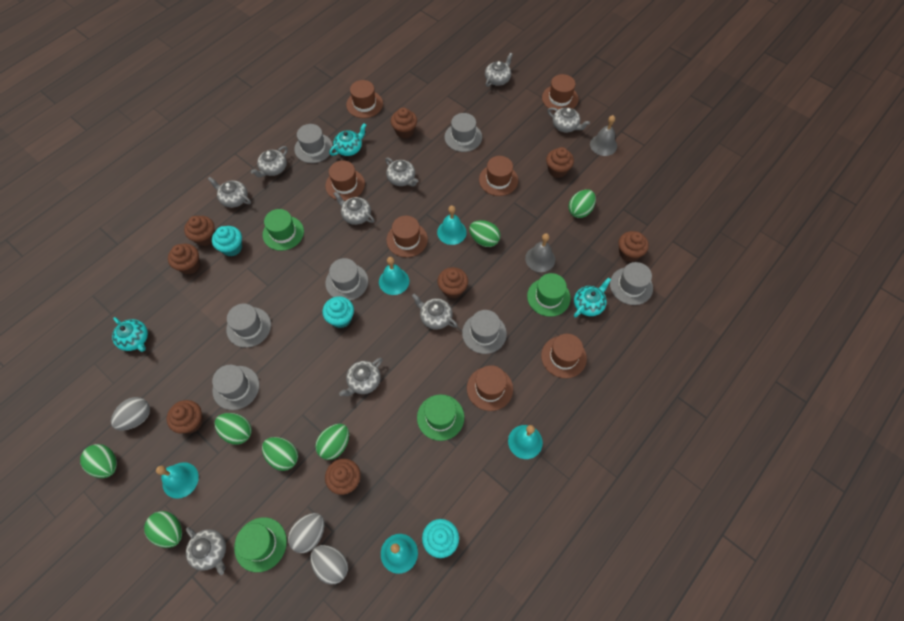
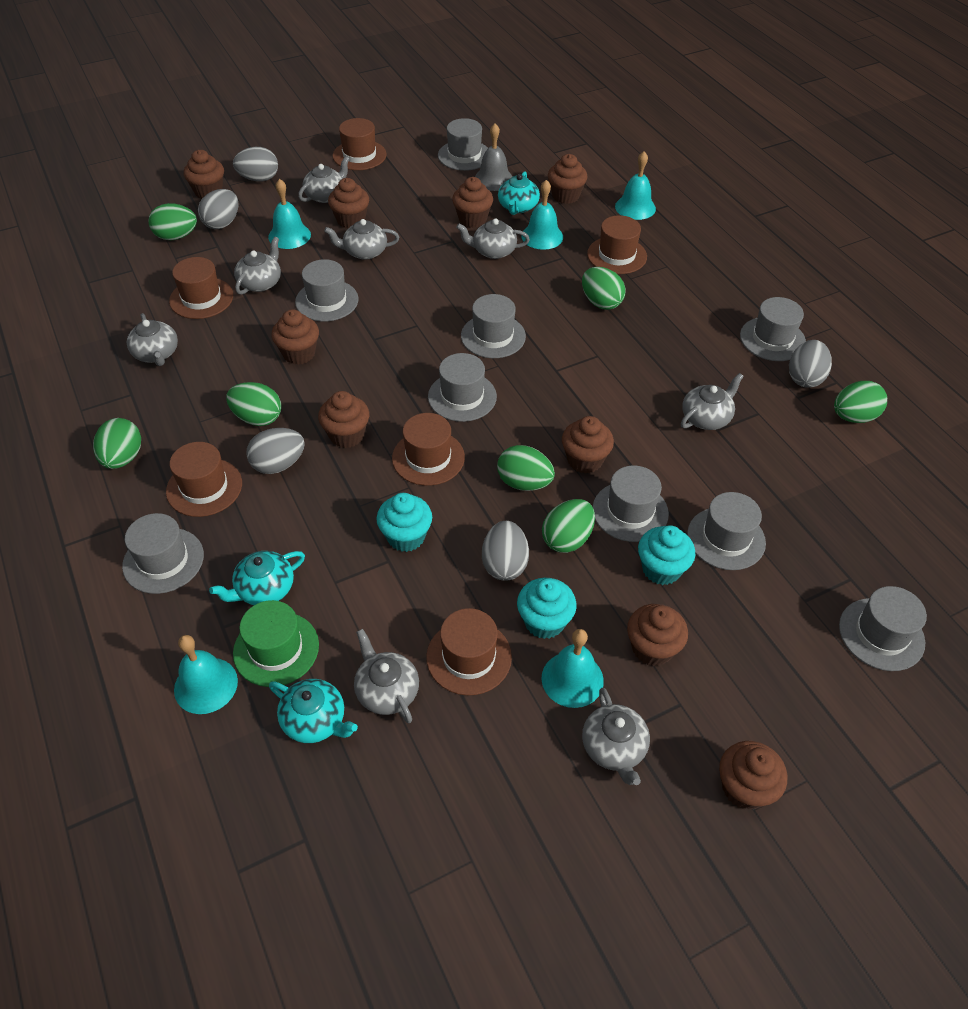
brown cupcake: 8 -> 9
brown hat: 7 -> 6
green hat: 4 -> 1
grey bell: 2 -> 1
grey egg: 3 -> 5
grey hat: 7 -> 9
grey teapot: 9 -> 8

